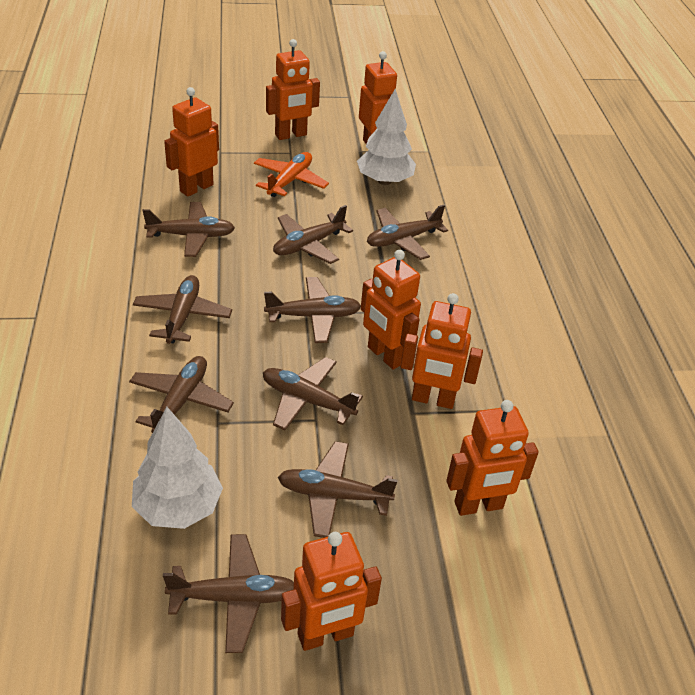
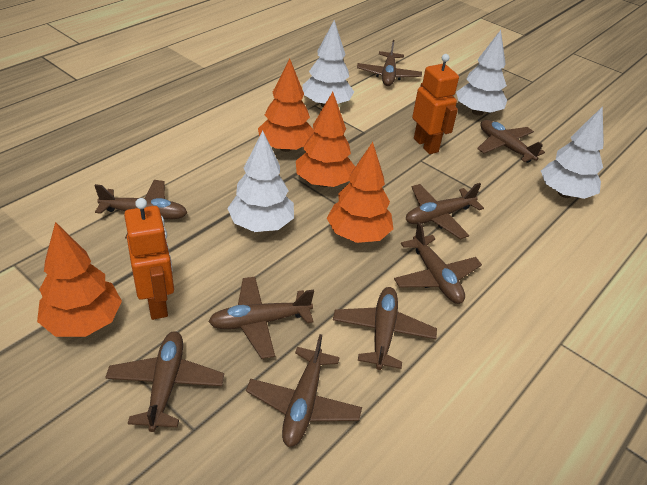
orange plane: 1 -> 0
orange robot: 7 -> 2
orange tree: 0 -> 4
white tree: 2 -> 4

